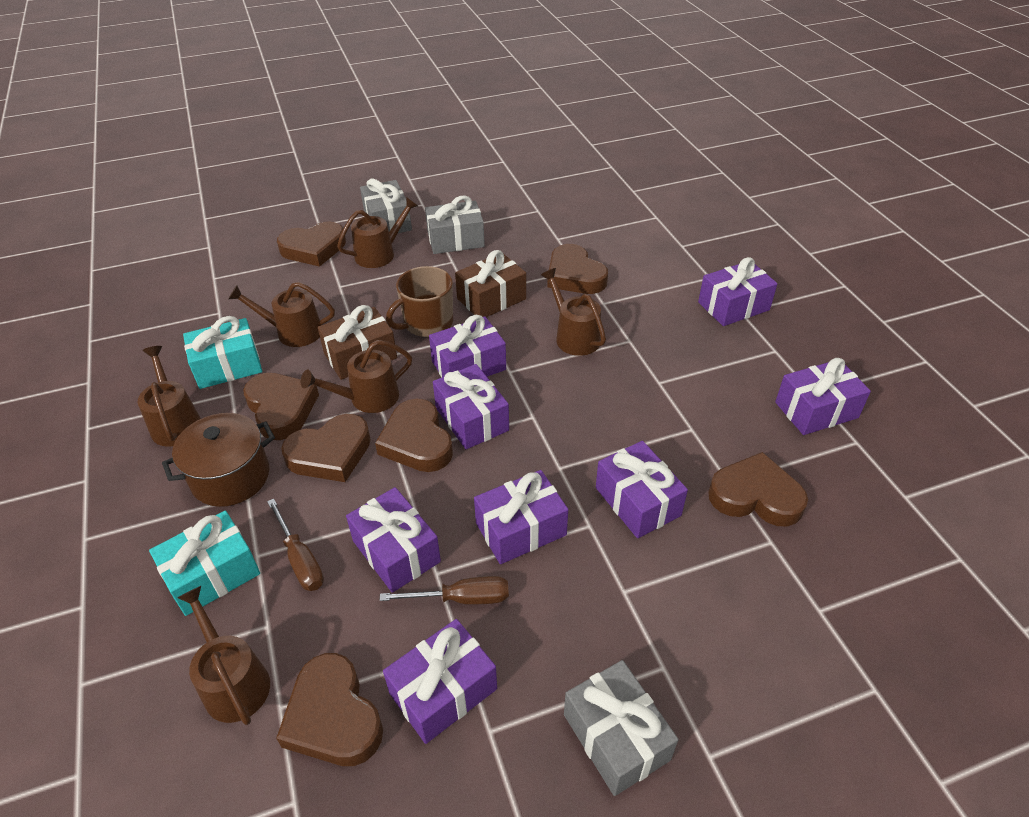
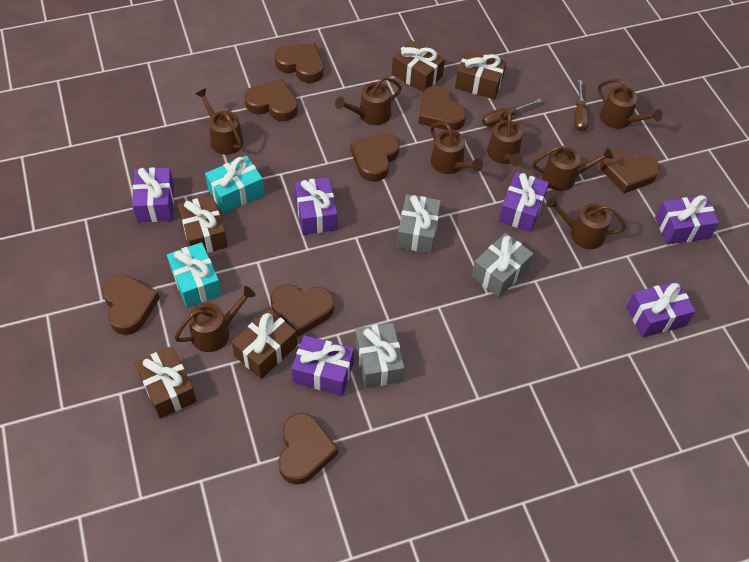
brown gift: 2 -> 5
brown heart: 7 -> 8
brown mug: 1 -> 0
brown pot: 1 -> 0
brown watering can: 6 -> 8
purple gift: 8 -> 6

